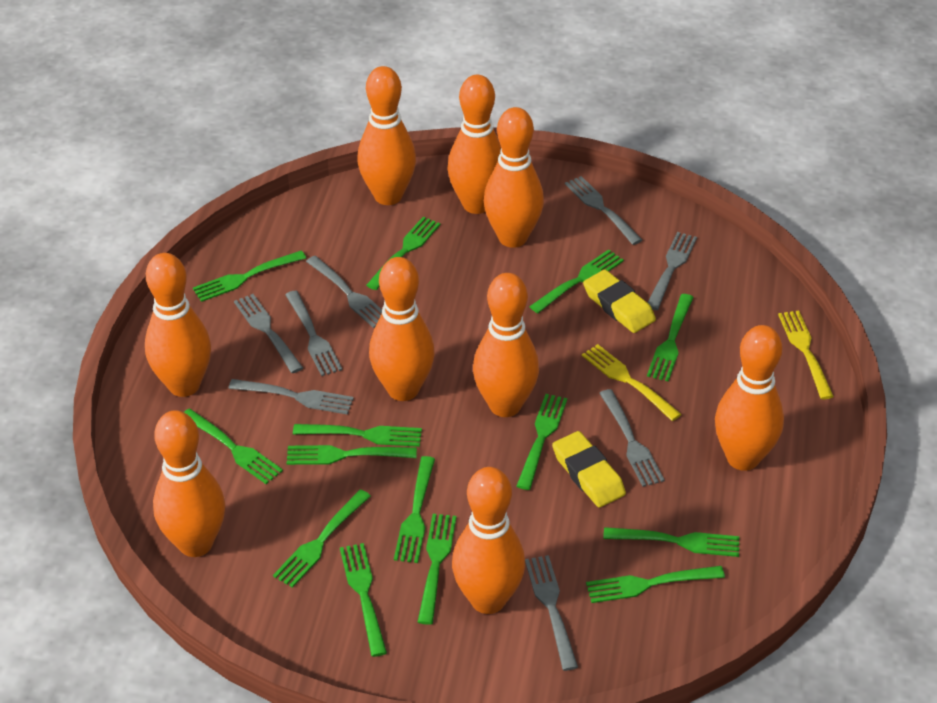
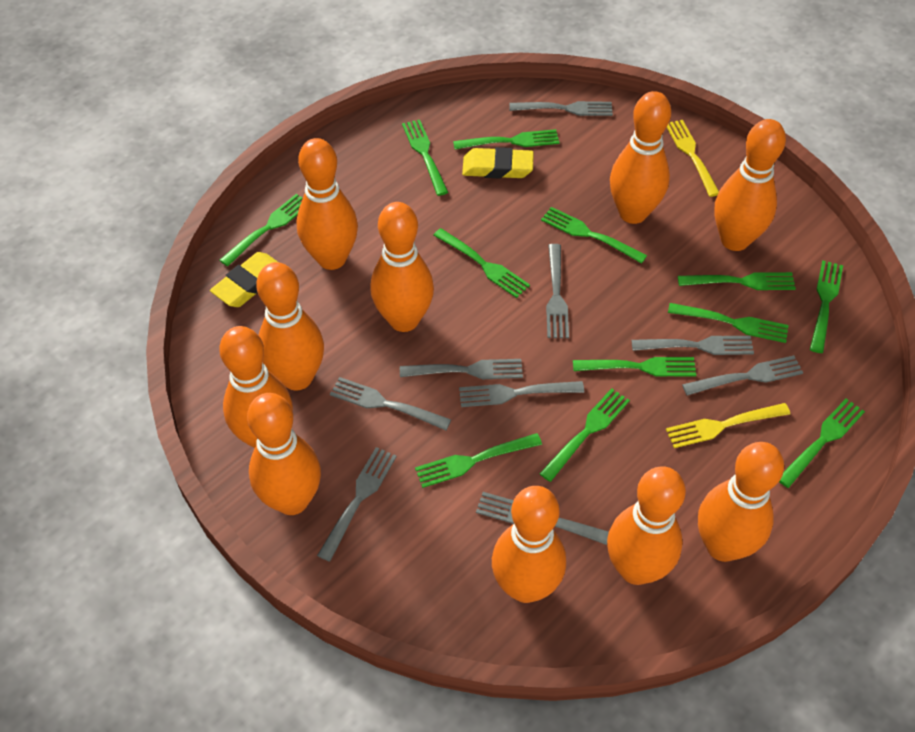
green fork: 14 -> 12
grey fork: 8 -> 9
orange bowling pin: 9 -> 10

